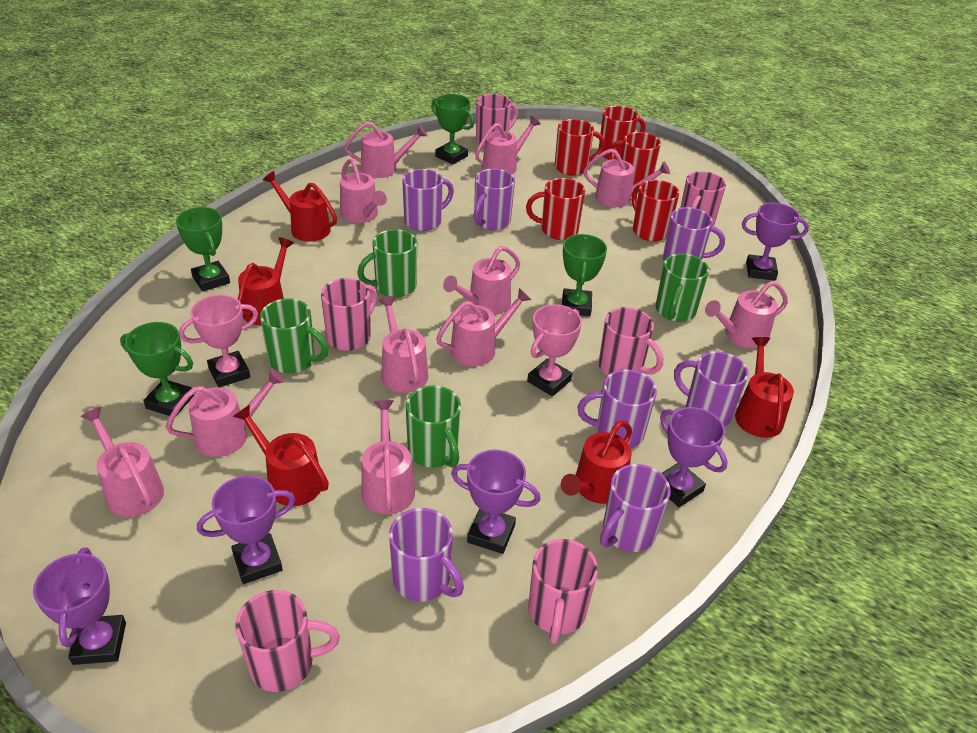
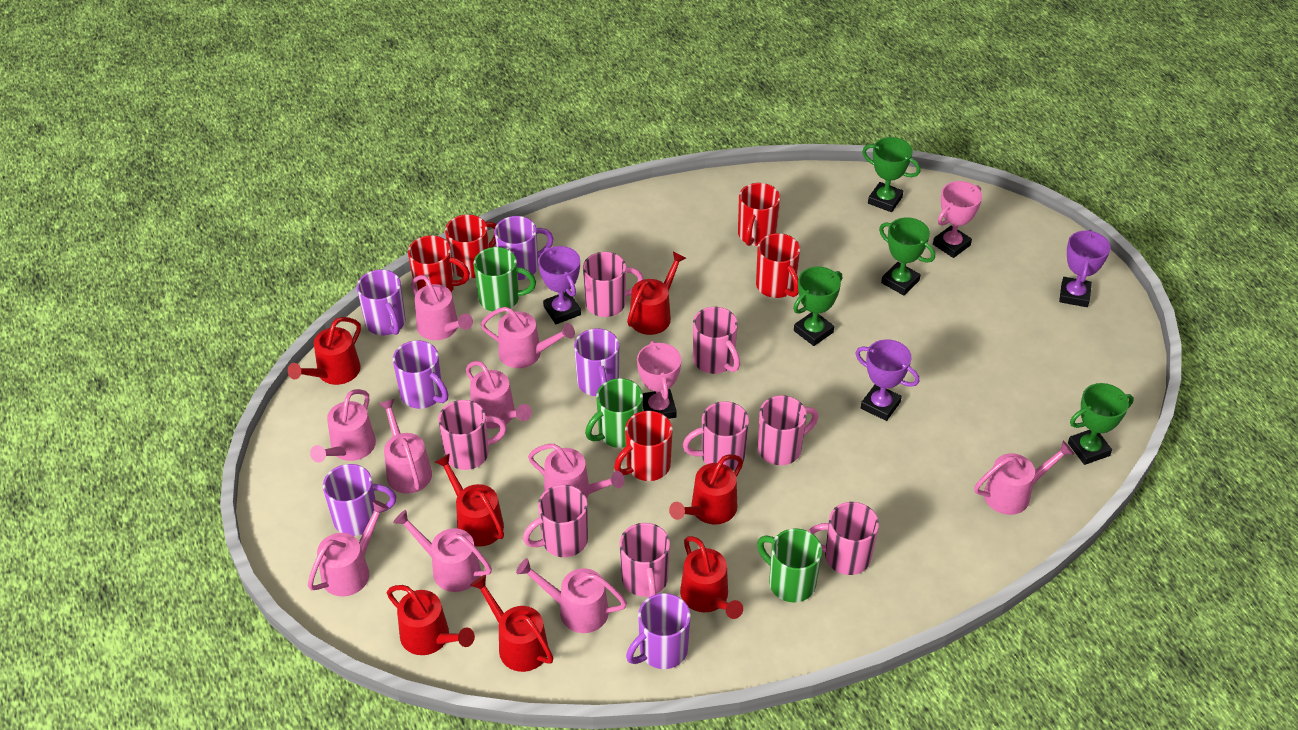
green mug: 4 -> 3
pink mug: 6 -> 8
pink watering can: 11 -> 10
purple mug: 7 -> 6
purple trophy: 5 -> 3
red watering can: 5 -> 7

